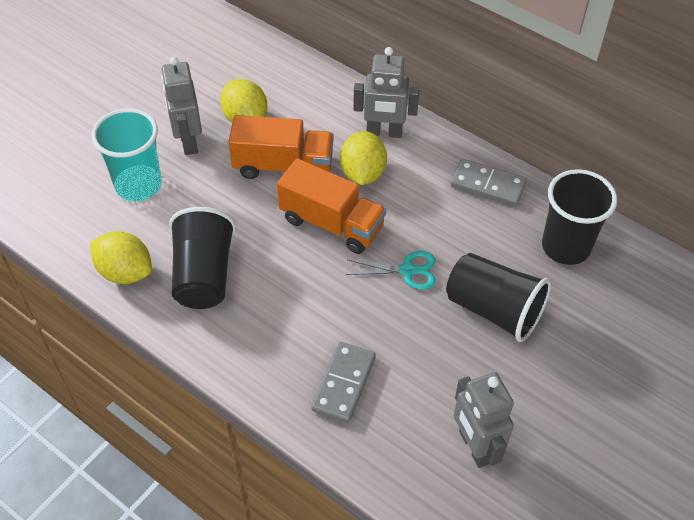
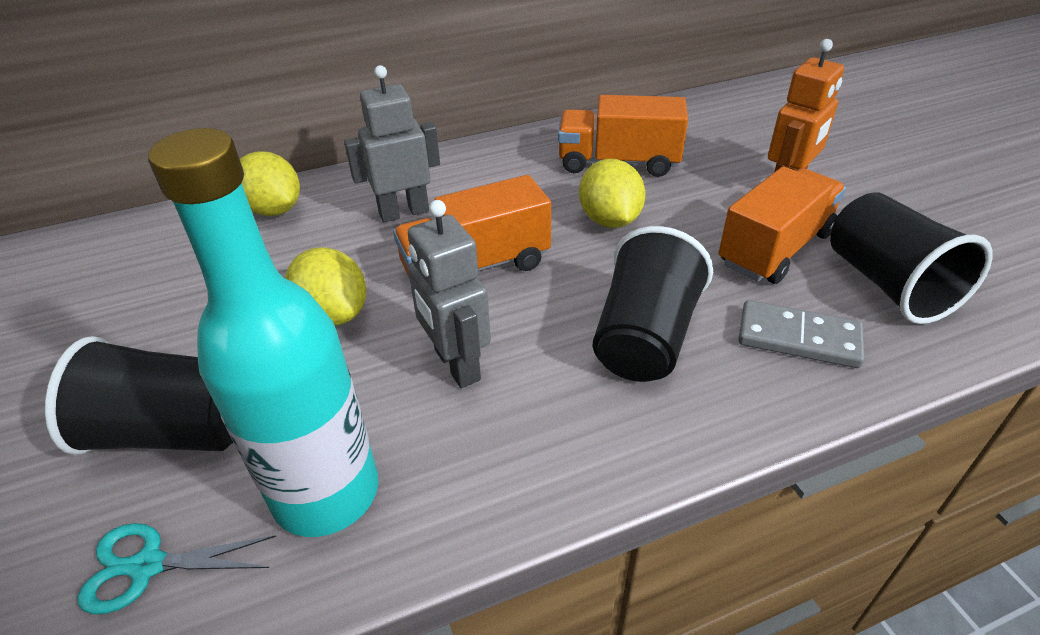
grey domino: 2 -> 1
grey robot: 3 -> 2
orange robot: 0 -> 1
orange truck: 2 -> 3
turquoise bottle: 0 -> 1
turquoise cup: 1 -> 0

